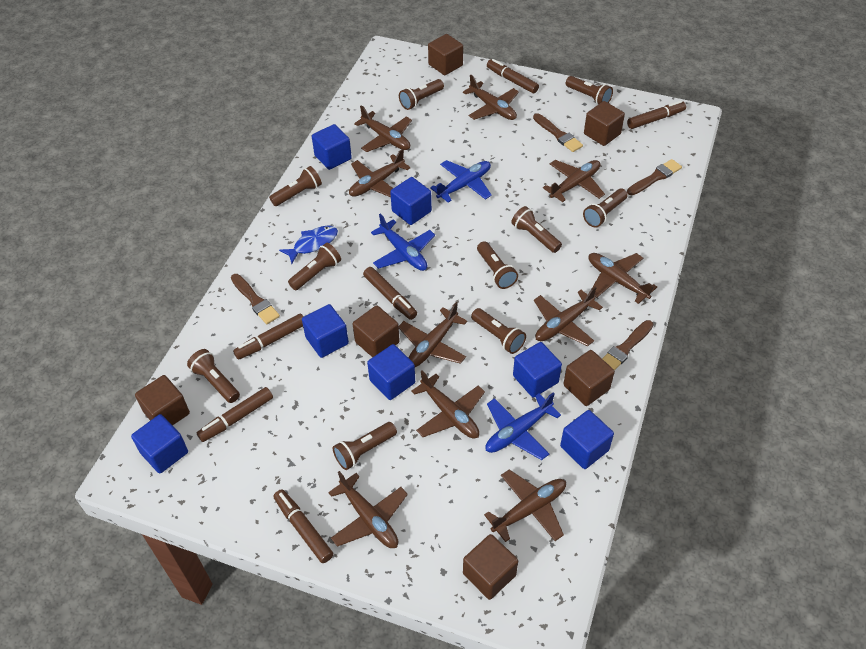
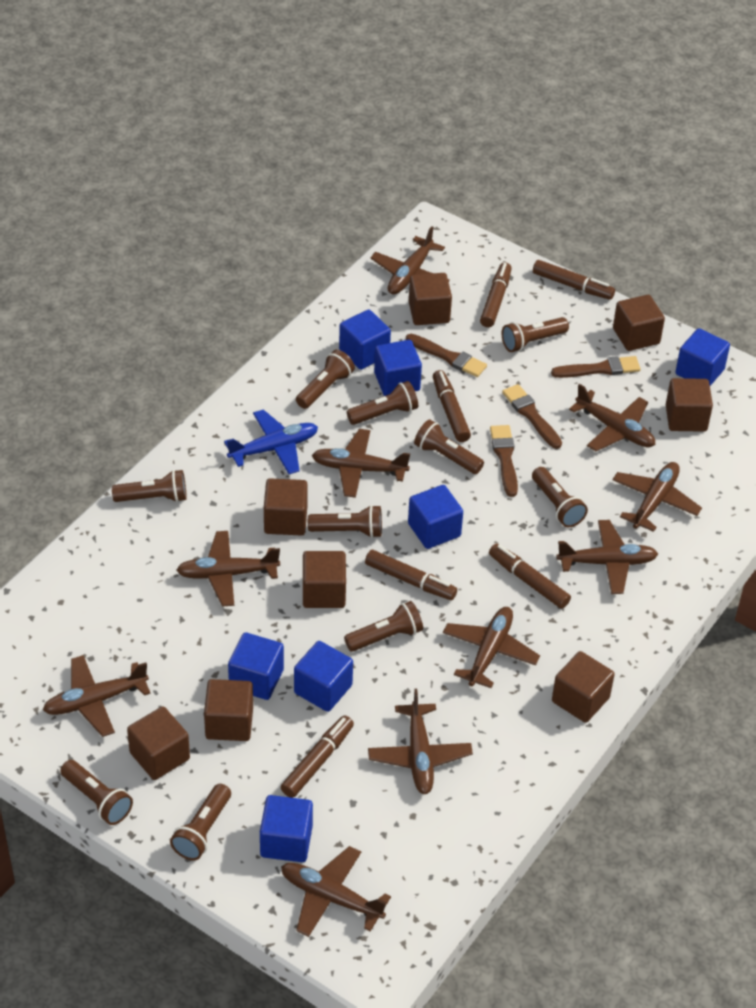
blue fish: 1 -> 0
blue plane: 3 -> 1
brown cube: 6 -> 8

